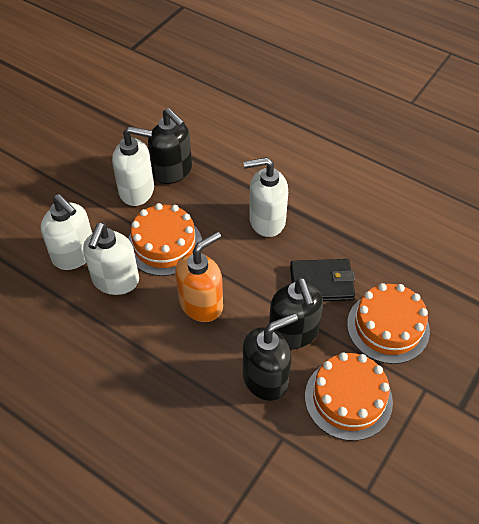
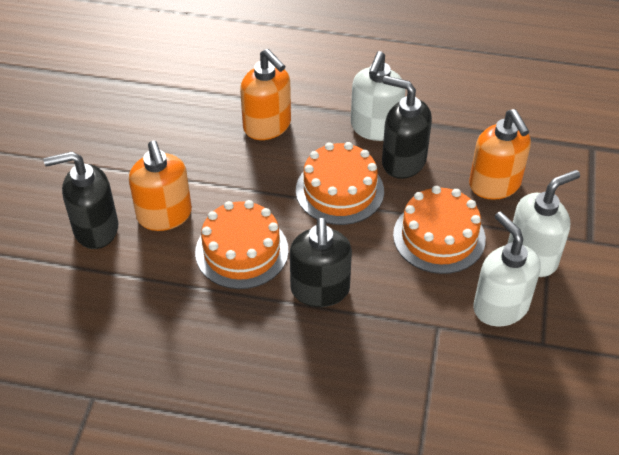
black wallet: 1 -> 0
orange soap dispenser: 1 -> 3
white soap dispenser: 4 -> 3

